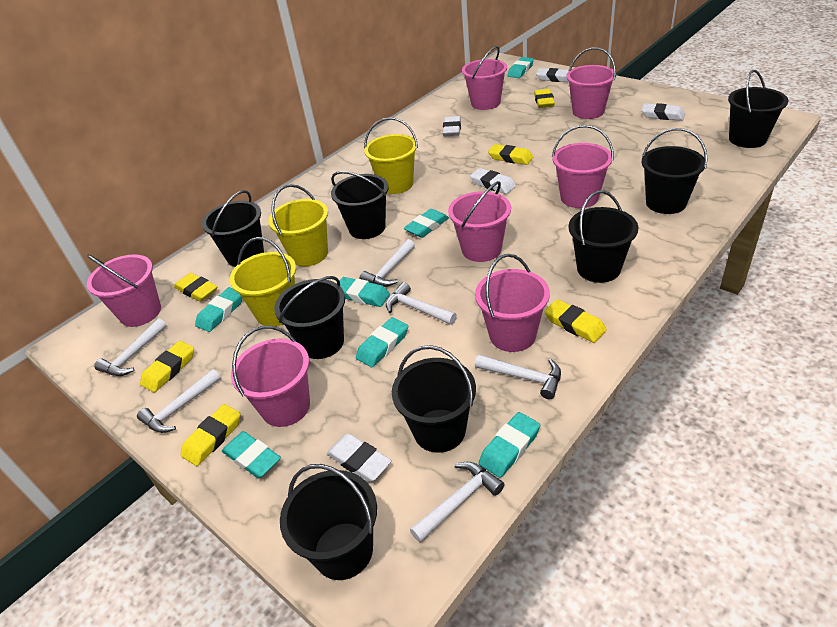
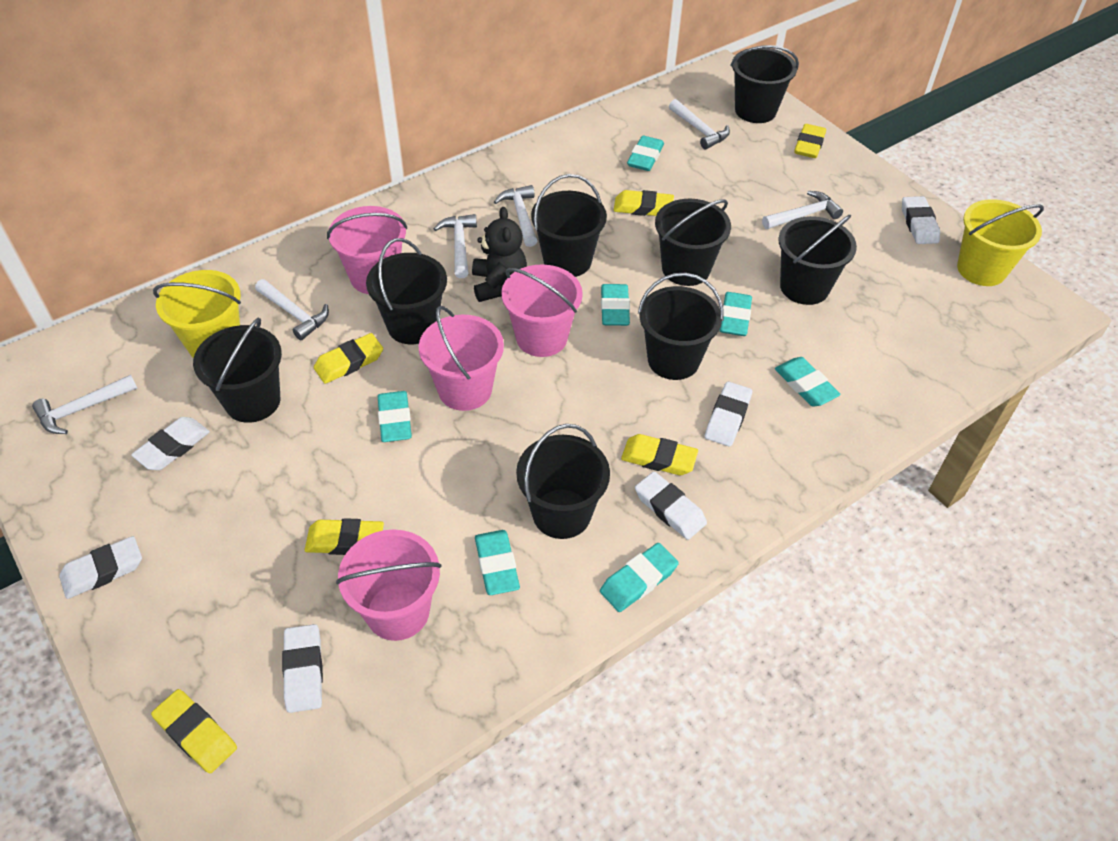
black teddy bear: 0 -> 1
pink bucket: 7 -> 4
white eraser: 5 -> 6
yellow bucket: 3 -> 2

